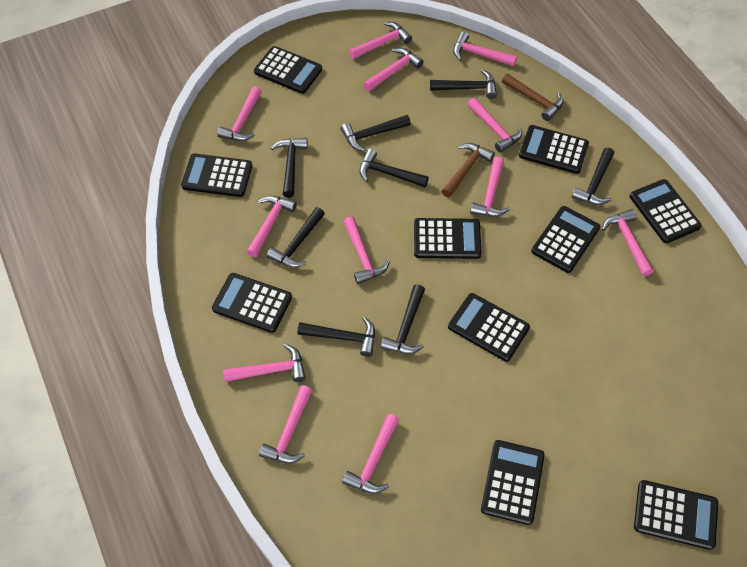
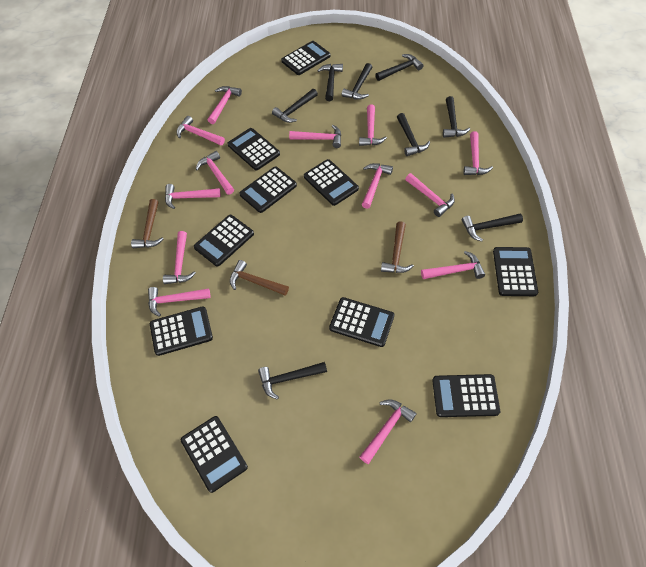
brown hammer: 2 -> 3
pink hammer: 12 -> 13

